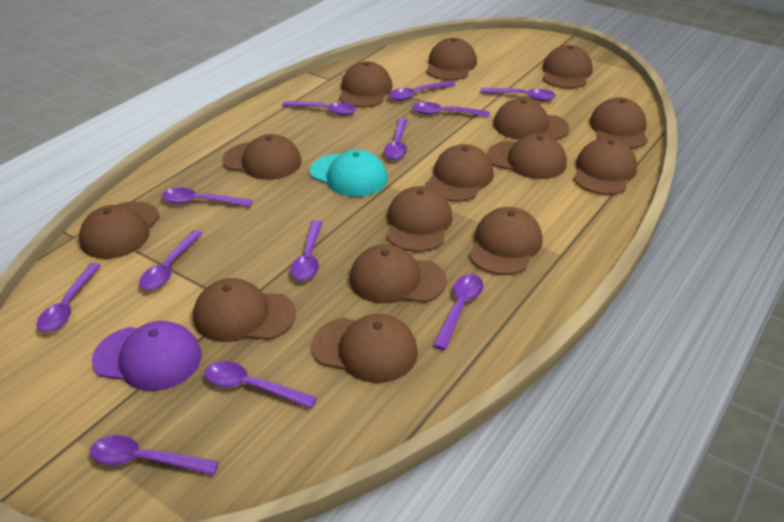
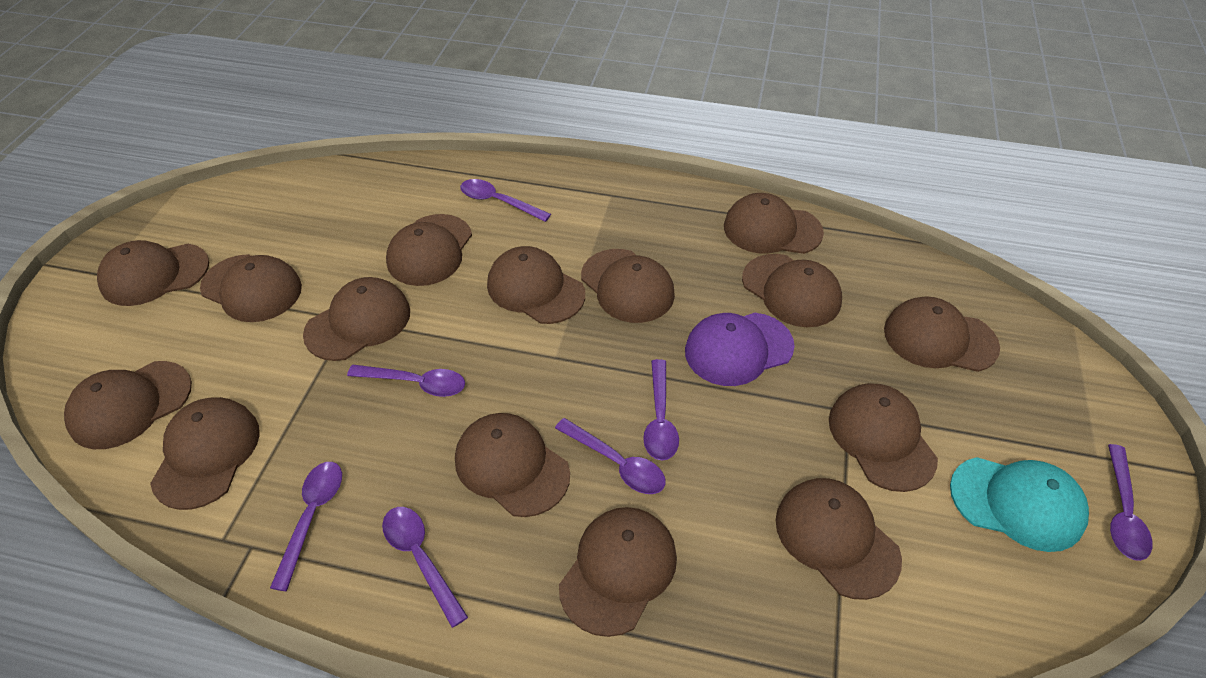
purple spoon: 12 -> 7

